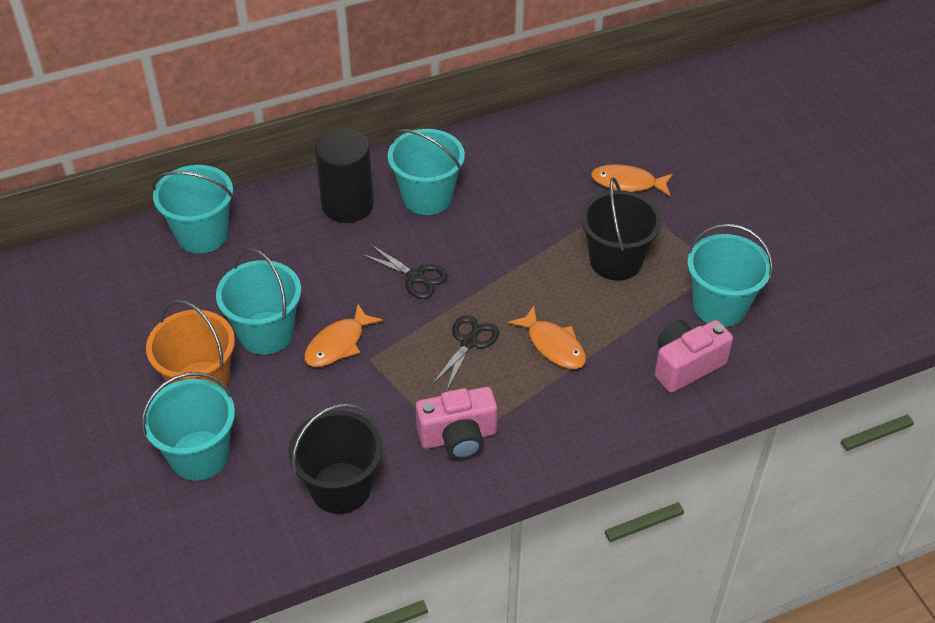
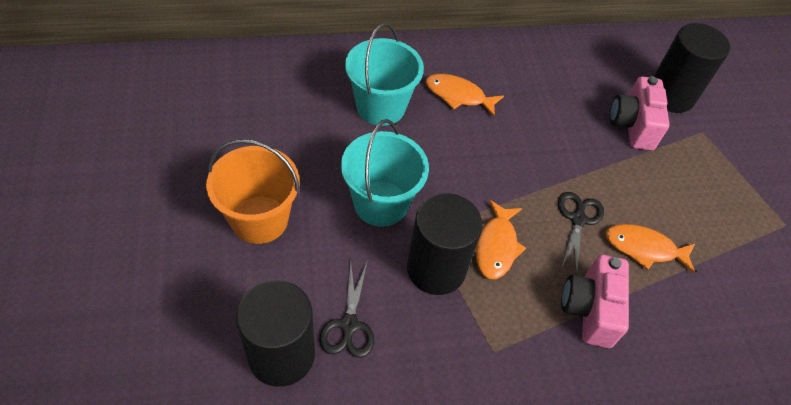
black bucket: 2 -> 0
black cylinder: 1 -> 3
turquoise bucket: 5 -> 2

